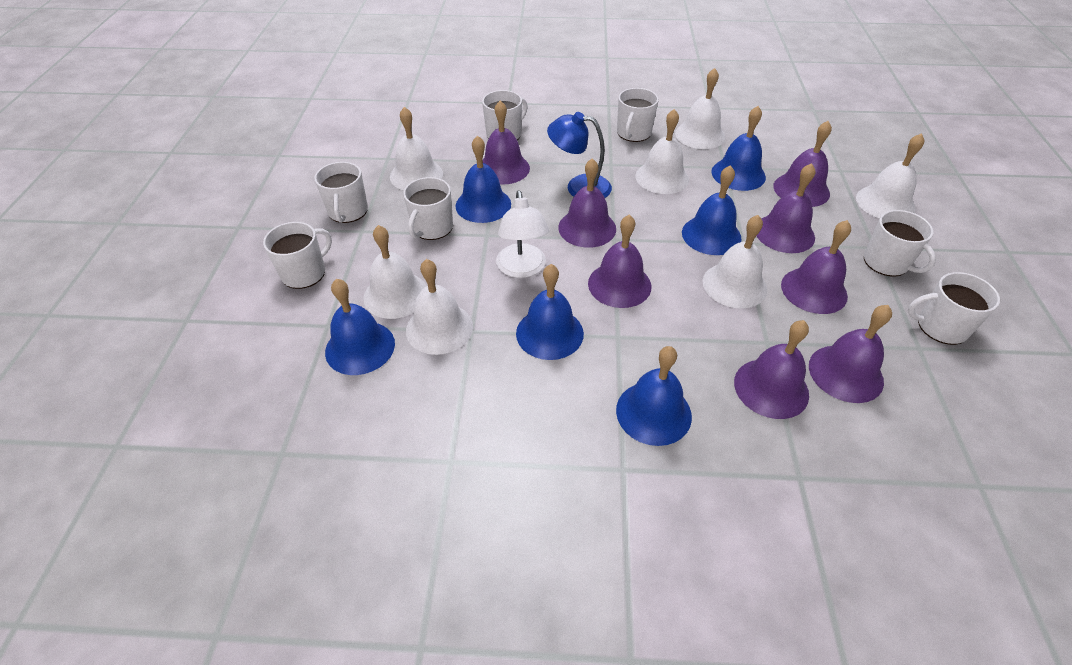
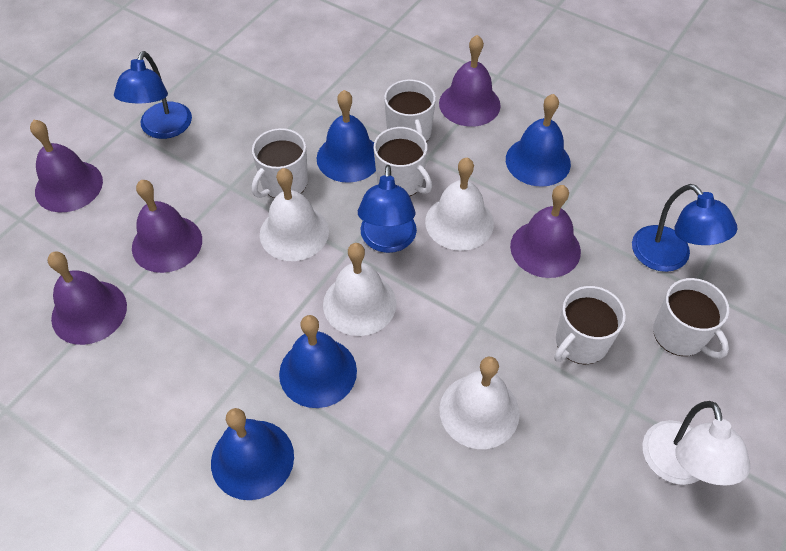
blue bell: 6 -> 4
blue lamp: 1 -> 3
purple bell: 8 -> 5
white bell: 7 -> 4
white mug: 7 -> 5

